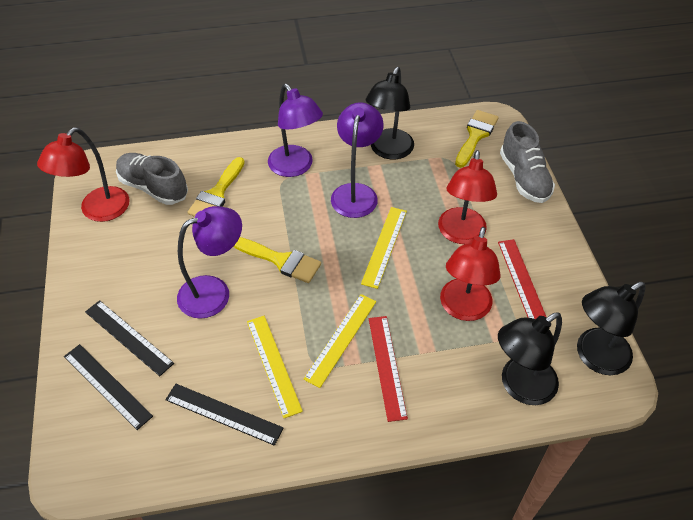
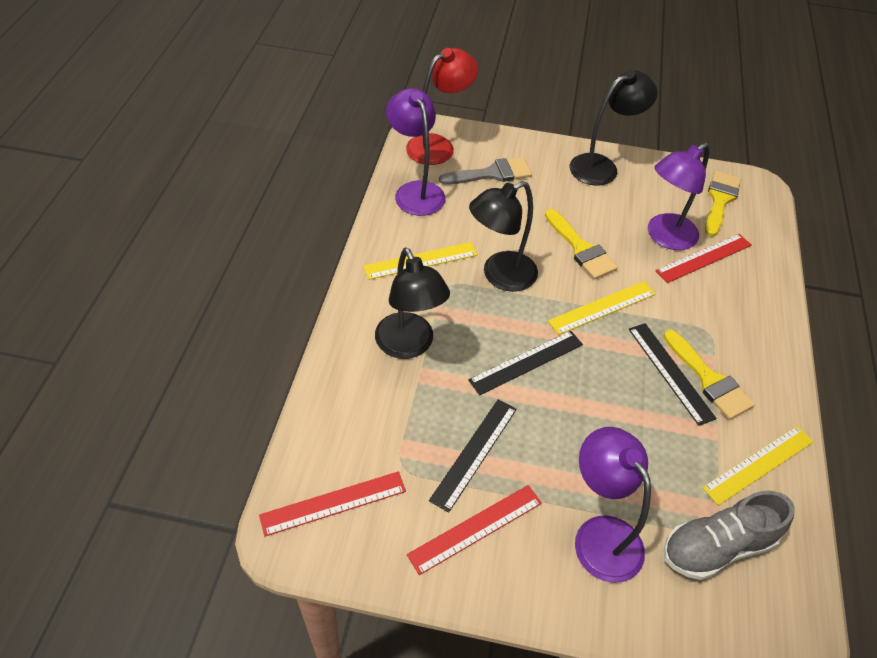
grey brush: 0 -> 1
grey shoe: 2 -> 1
red lamp: 3 -> 1
red ruler: 2 -> 3

